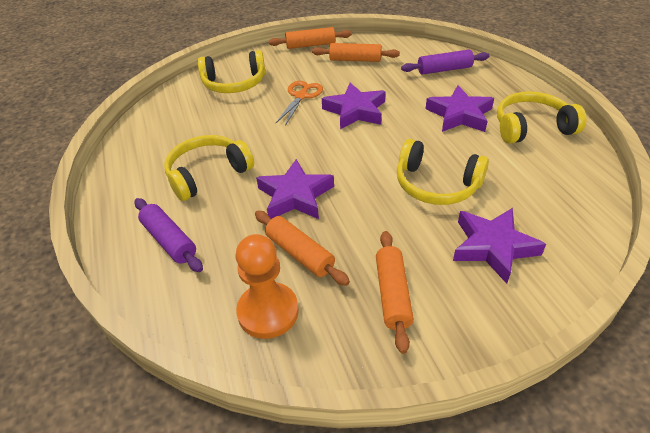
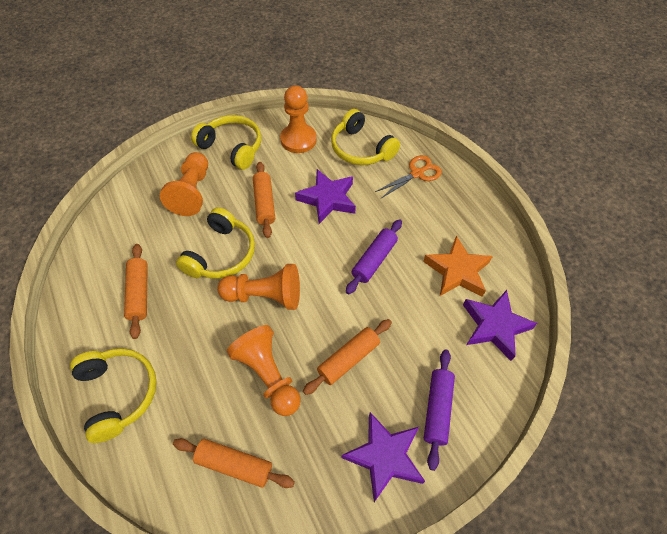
orange pawn: 1 -> 4
orange star: 0 -> 1
purple star: 4 -> 3

